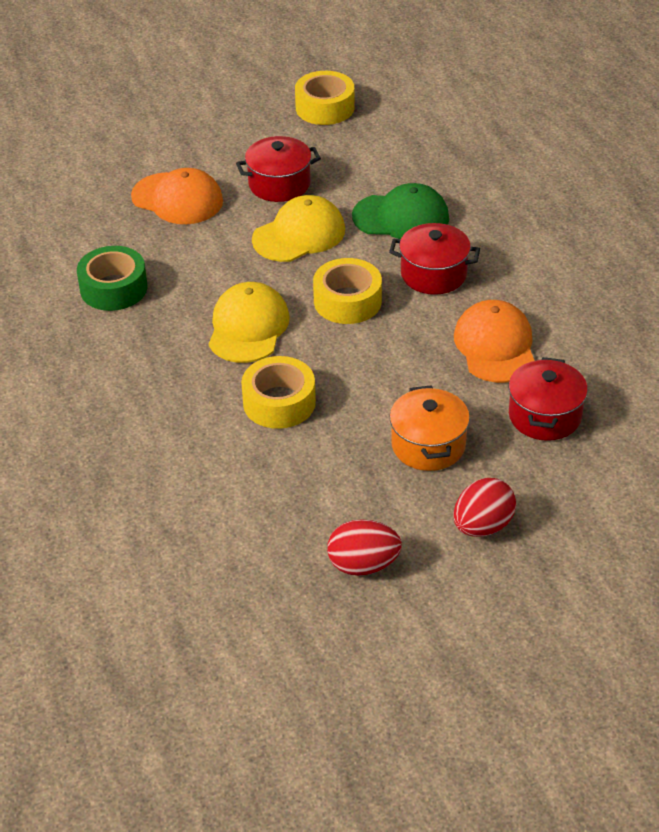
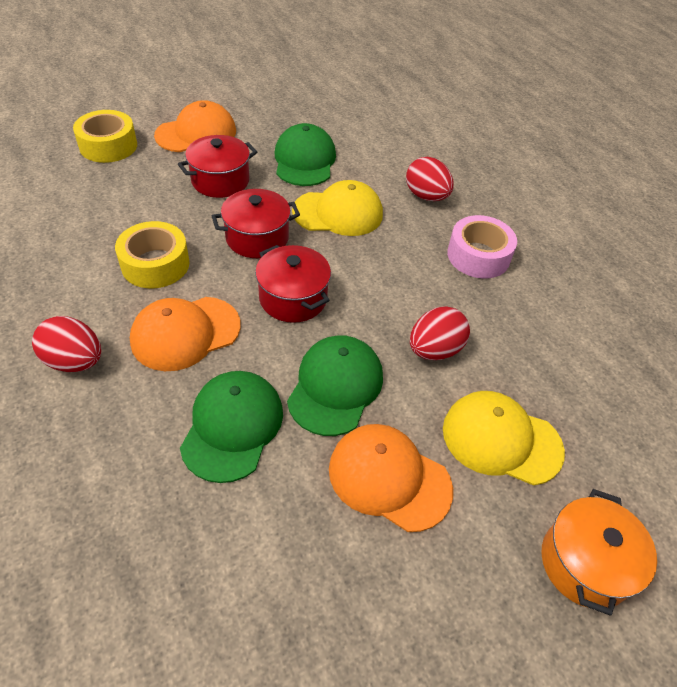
green cap: 1 -> 3
green tape: 1 -> 0
orange cap: 2 -> 3
pink tape: 0 -> 1
red egg: 2 -> 3
yellow tape: 3 -> 2

